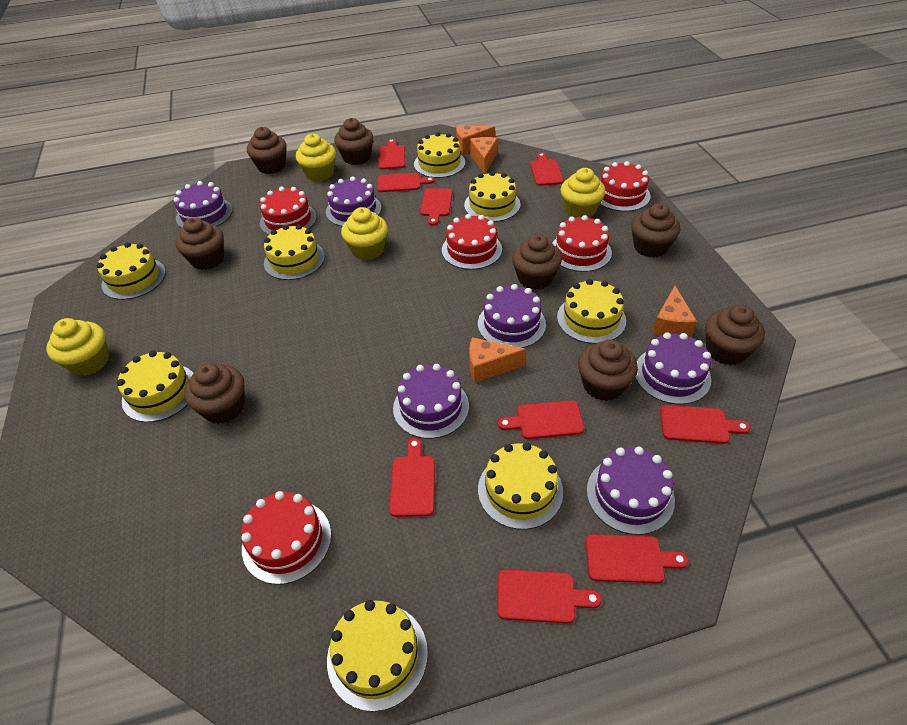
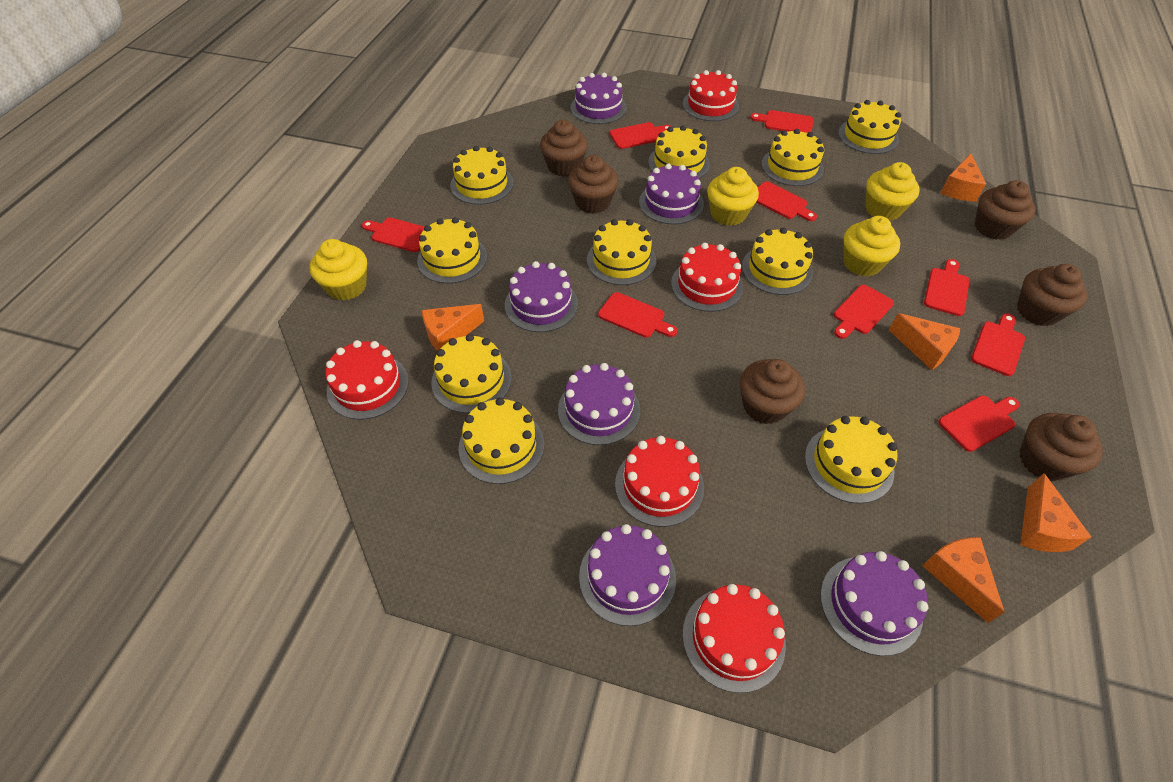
brown cupcake: 8 -> 6
orange cheese: 4 -> 5
yellow cake: 8 -> 10

